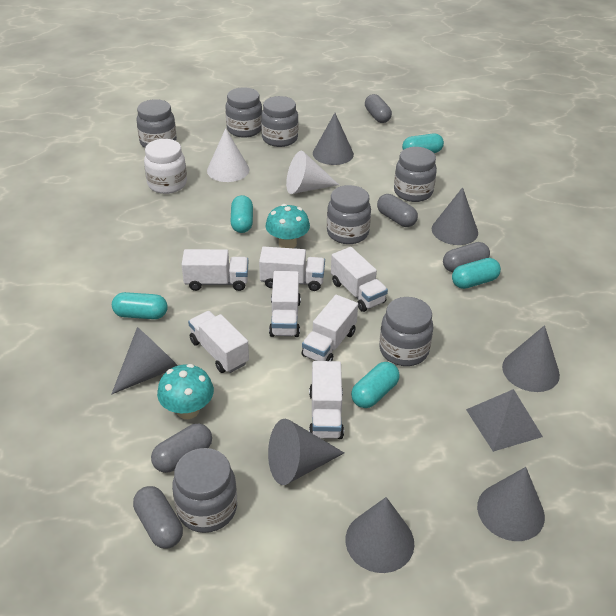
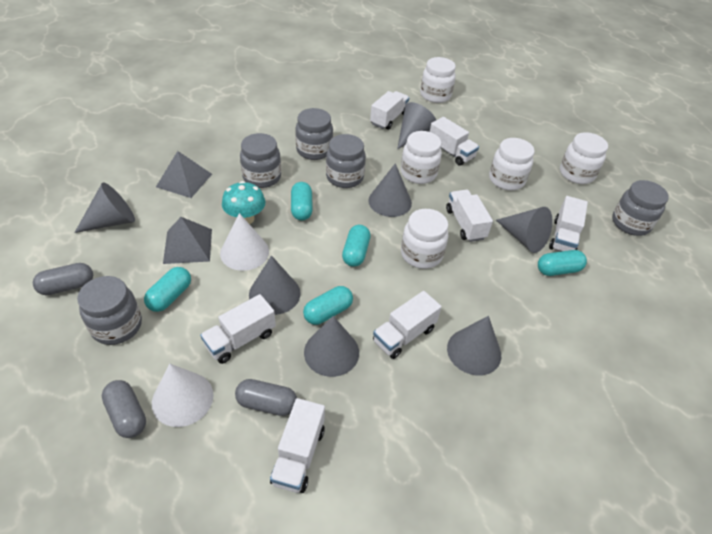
grey capsule: 5 -> 3
grey jar: 7 -> 5
grey pyramid: 1 -> 2
turquoise mushroom: 2 -> 1
white jar: 1 -> 5

